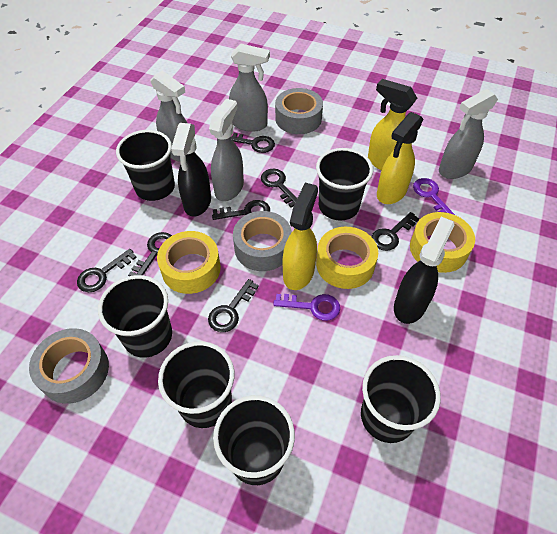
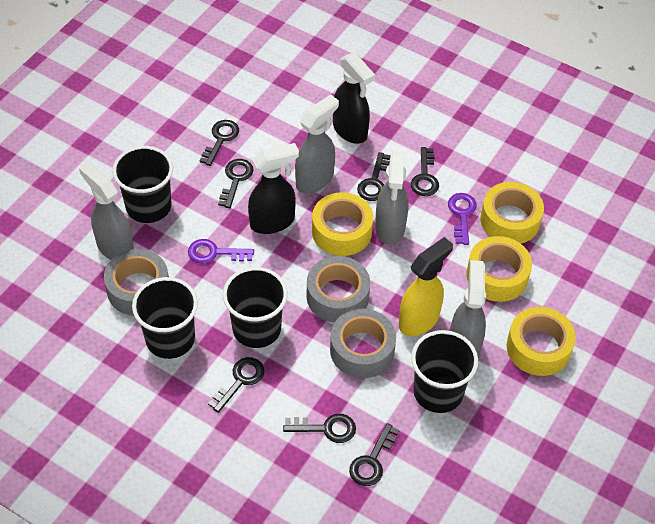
black cup: 6 -> 4
yellow spray bottle: 3 -> 1
yellow tape: 3 -> 4

